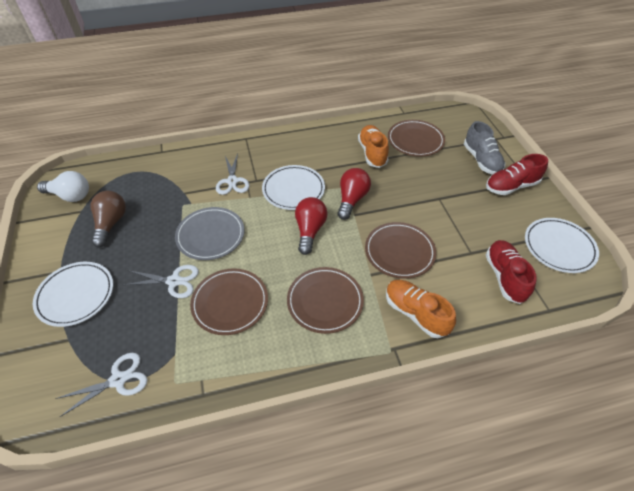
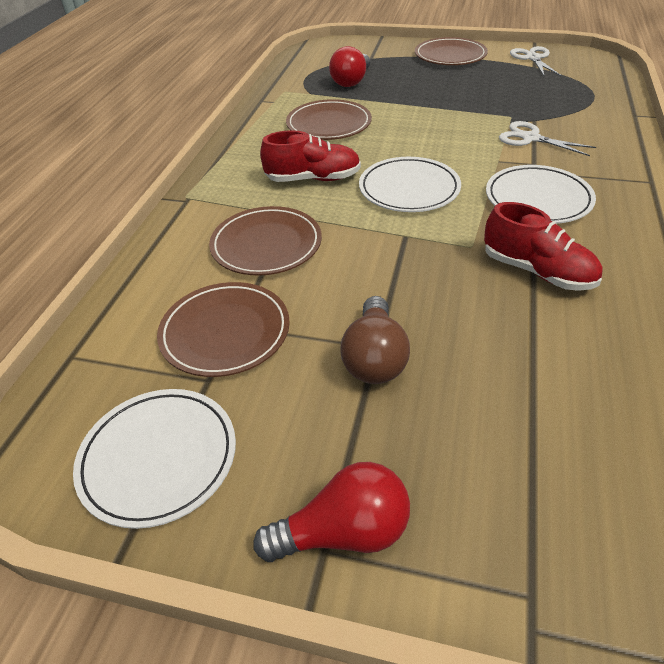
grey plate: 1 -> 0
grey shoe: 1 -> 0
orange shoe: 2 -> 0
white light bulb: 1 -> 0
white scissors: 3 -> 2

